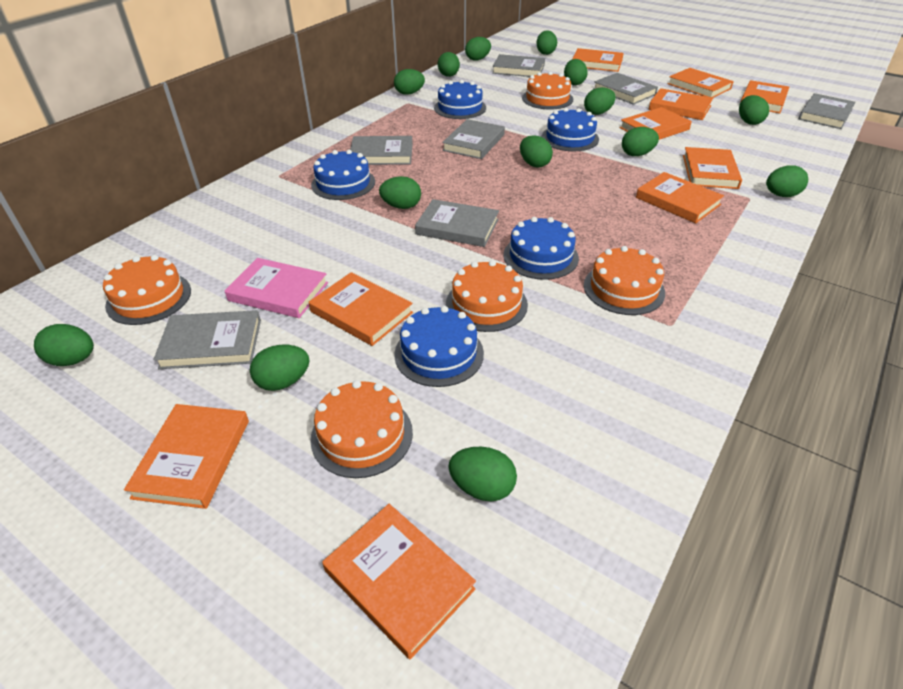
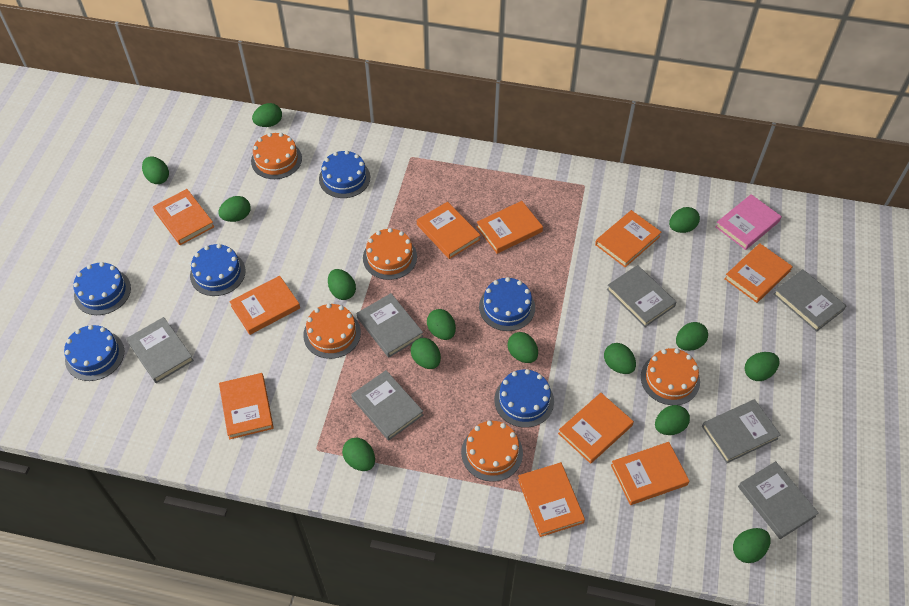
blue cake: 5 -> 6

